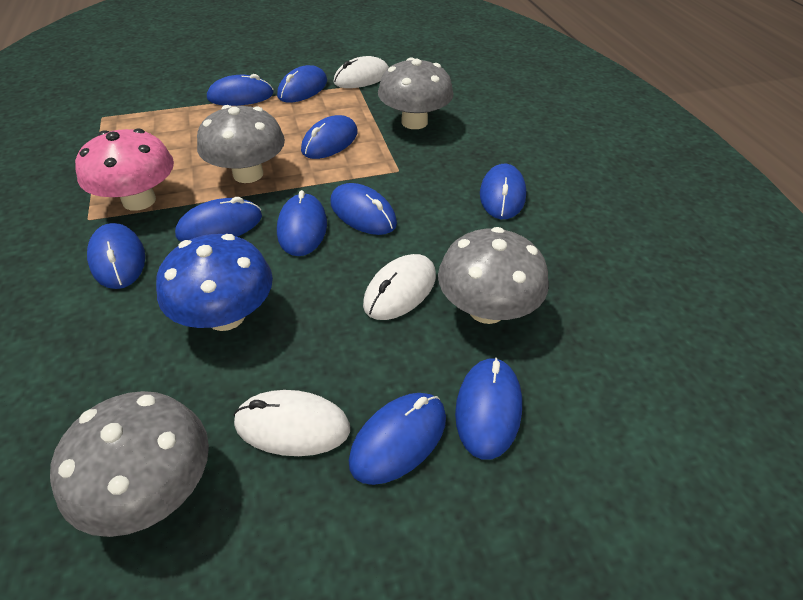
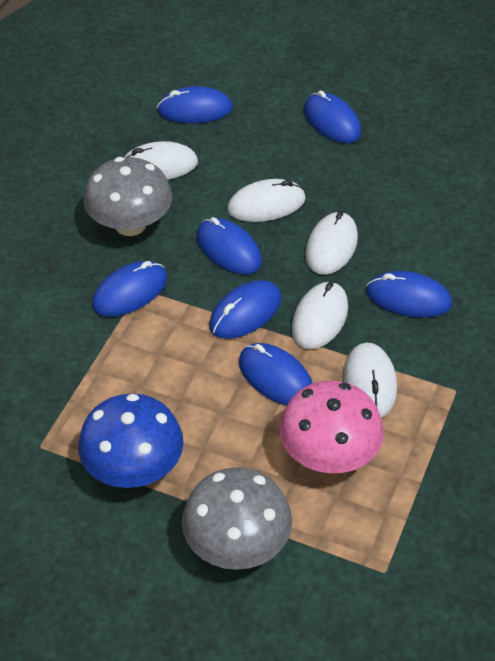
blue mouse: 10 -> 7
grey mushroom: 4 -> 2
white mouse: 3 -> 5

